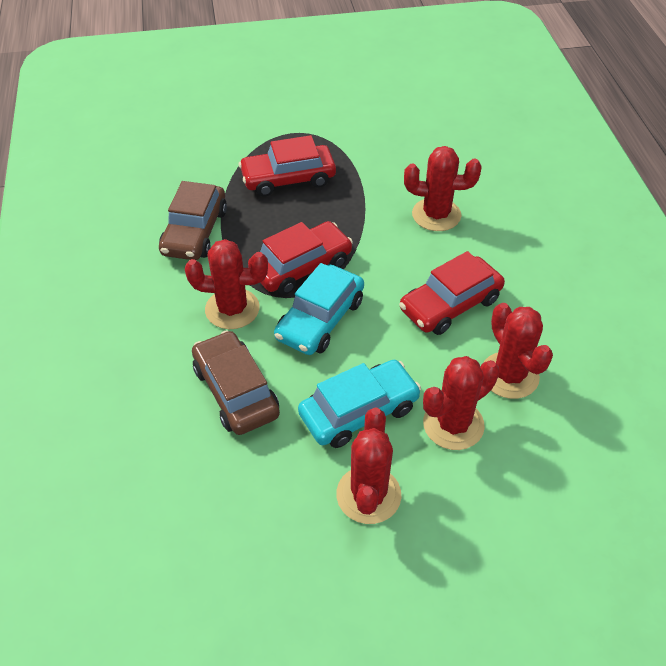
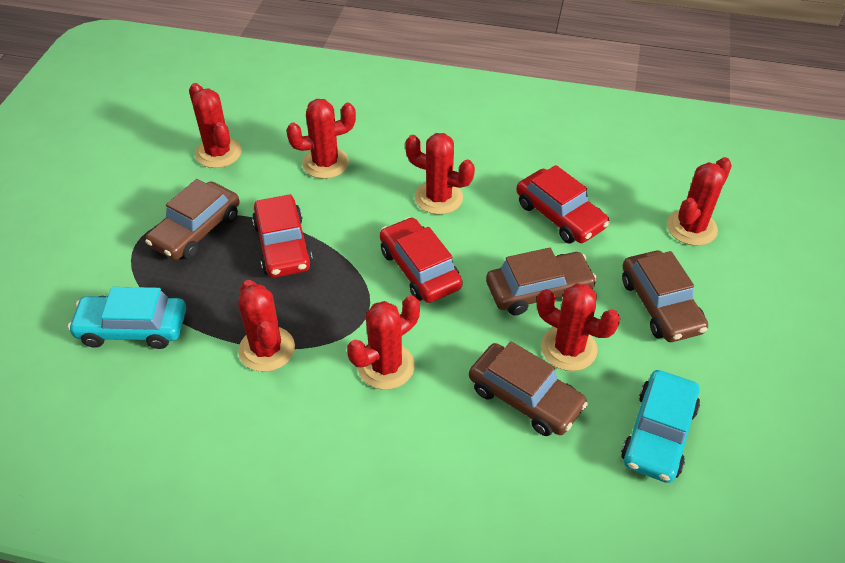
brown car: 2 -> 4
red cactus: 5 -> 7

